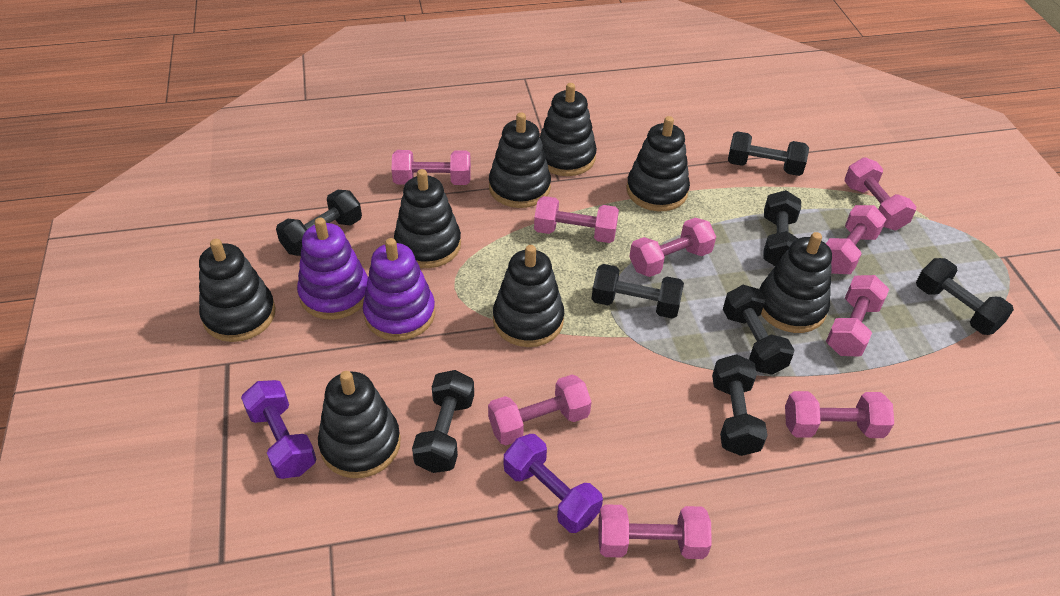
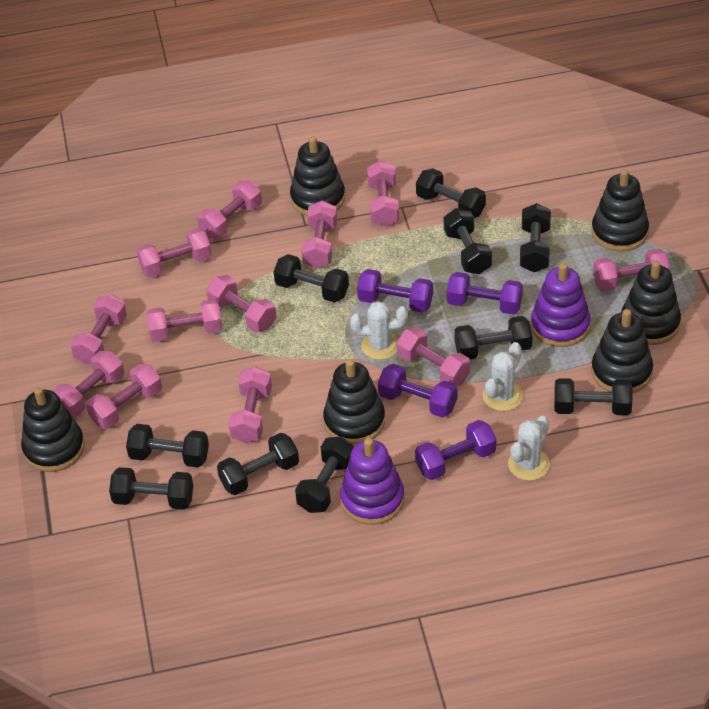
black dumbbell: 8 -> 10
black stacking toy: 8 -> 6
pink dumbbell: 9 -> 12
purple dumbbell: 2 -> 4
white cactus: 0 -> 3

